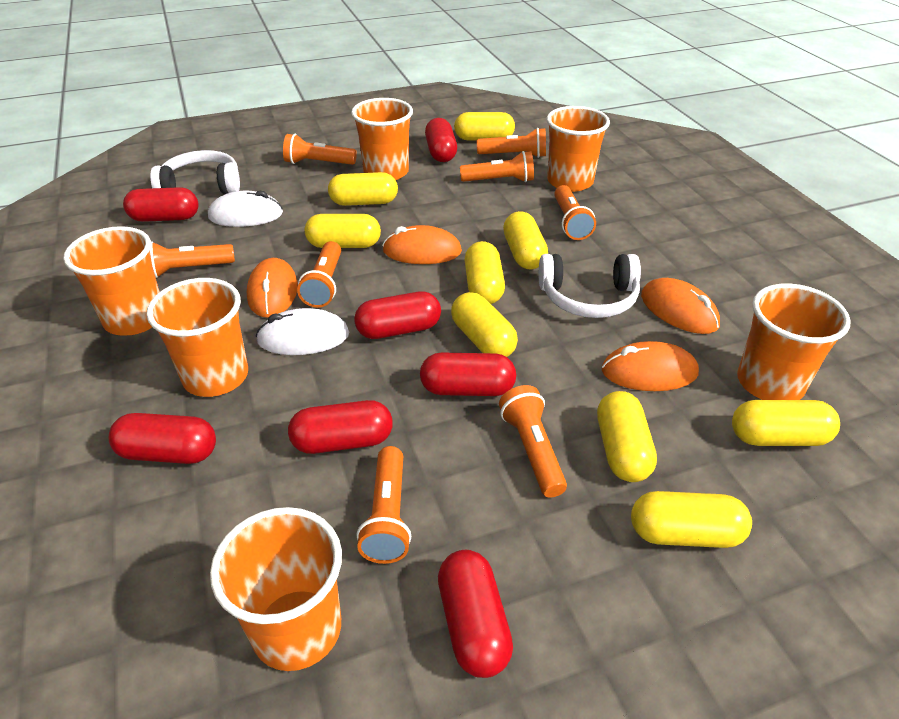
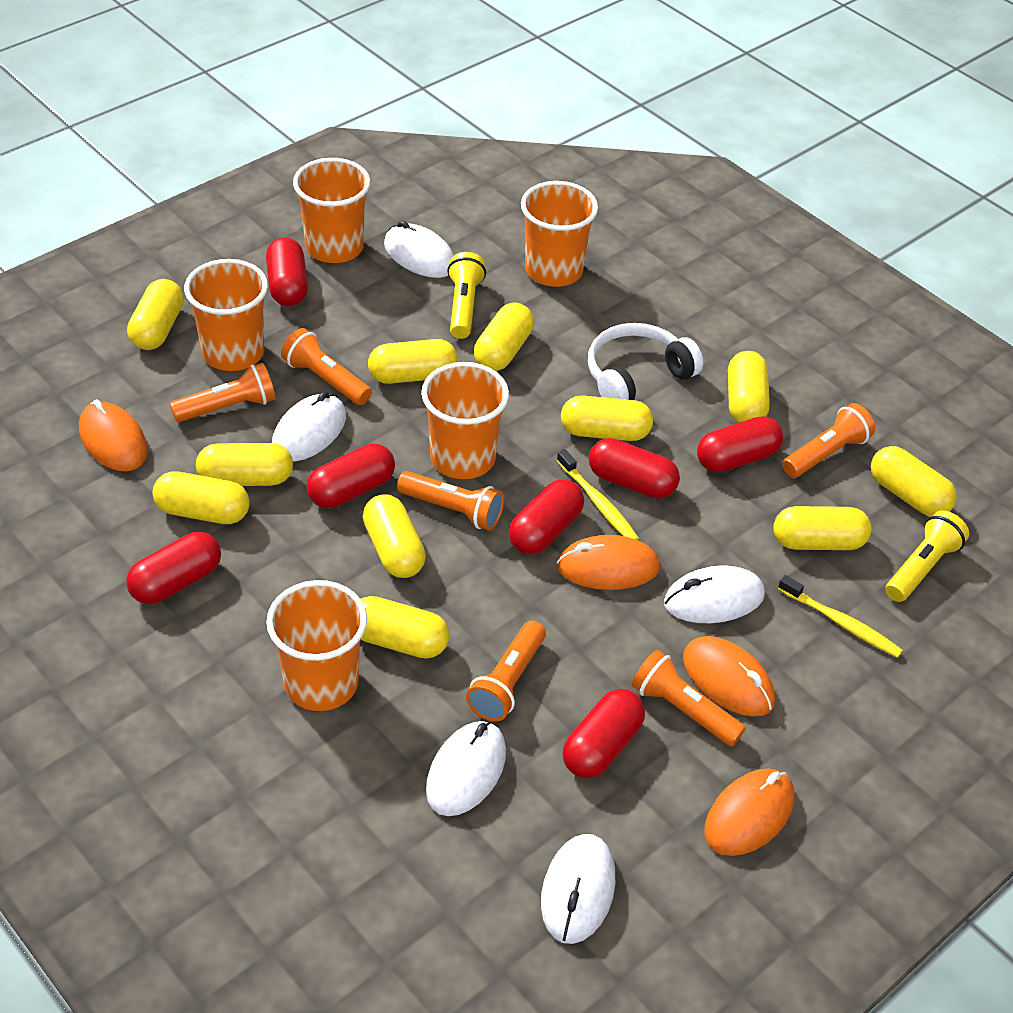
orange cup: 6 -> 5
orange flashlight: 8 -> 6
white headphones: 2 -> 1
white mouse: 2 -> 5
yellow capsule: 9 -> 11
yellow flashlight: 0 -> 2
yellow toothbrush: 0 -> 2

